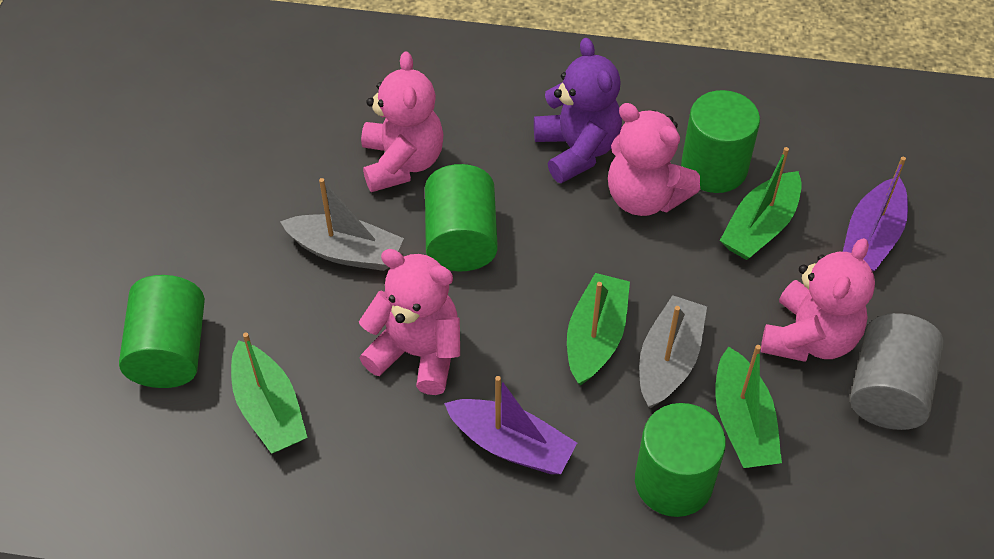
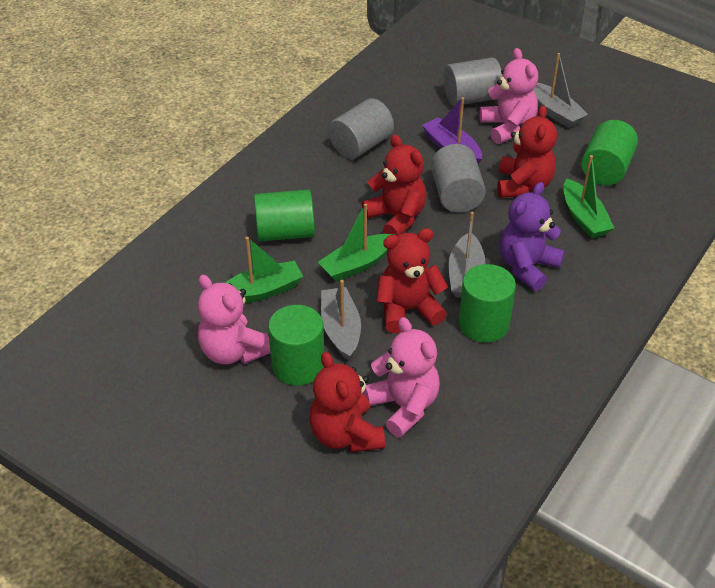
green boat: 4 -> 3
grey boat: 2 -> 3
grey cylinder: 1 -> 3
pink teddy bear: 4 -> 3
purple boat: 2 -> 1
red teddy bear: 0 -> 4

